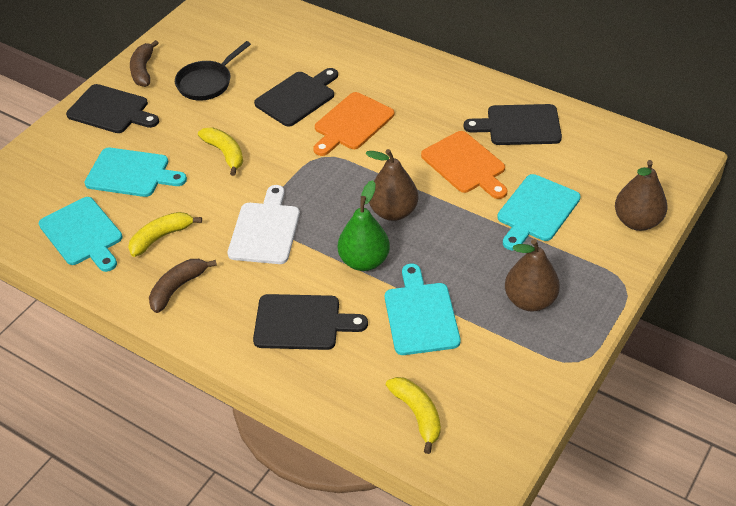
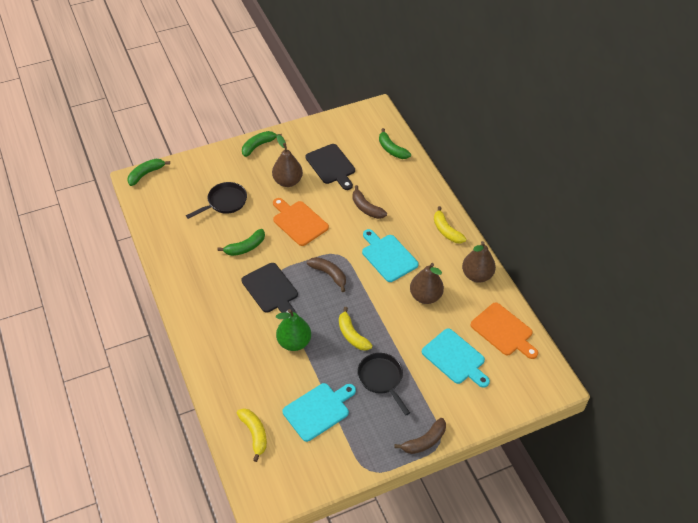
black cutting board: 4 -> 2
black pan: 1 -> 2
brown banana: 2 -> 3
green banana: 0 -> 4
turquoise cutting board: 4 -> 3
white cutting board: 1 -> 0

